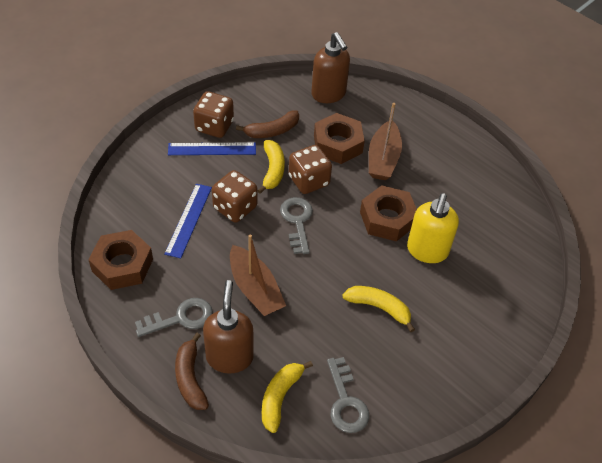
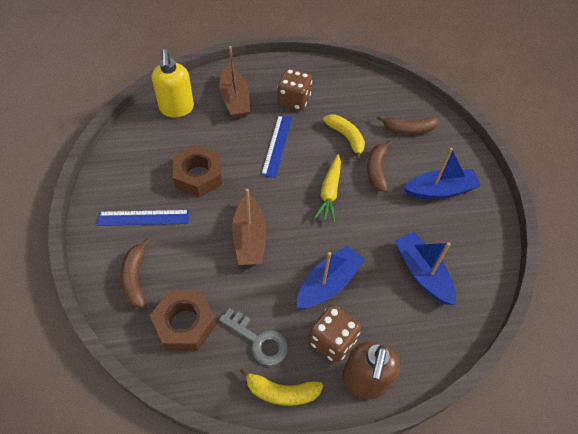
blue boat: 0 -> 3
brown banana: 2 -> 3
brown dice: 3 -> 2
brown nut: 3 -> 2
brown soap dispenser: 2 -> 1
grey key: 3 -> 1
yellow banana: 3 -> 2
yellow carrot: 0 -> 1

